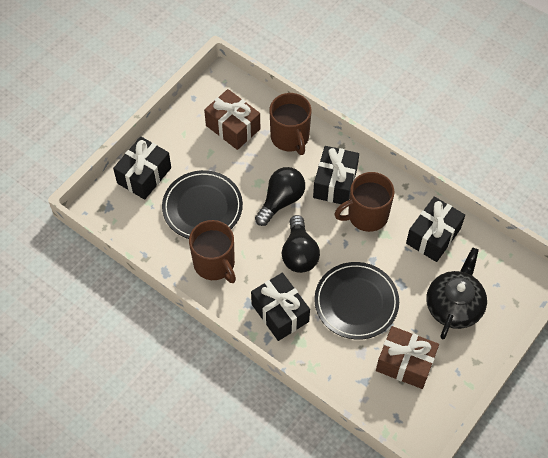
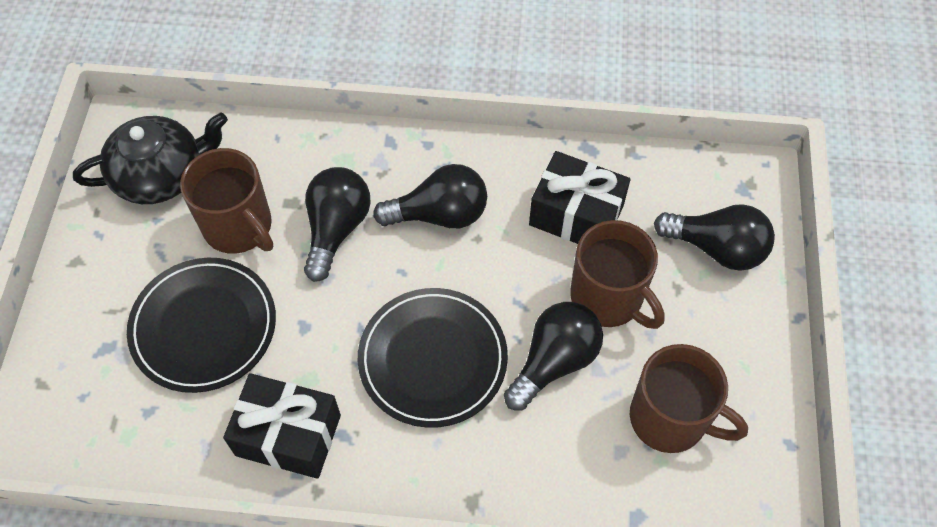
black gift: 4 -> 2
black light bulb: 2 -> 4
brown gift: 2 -> 0

